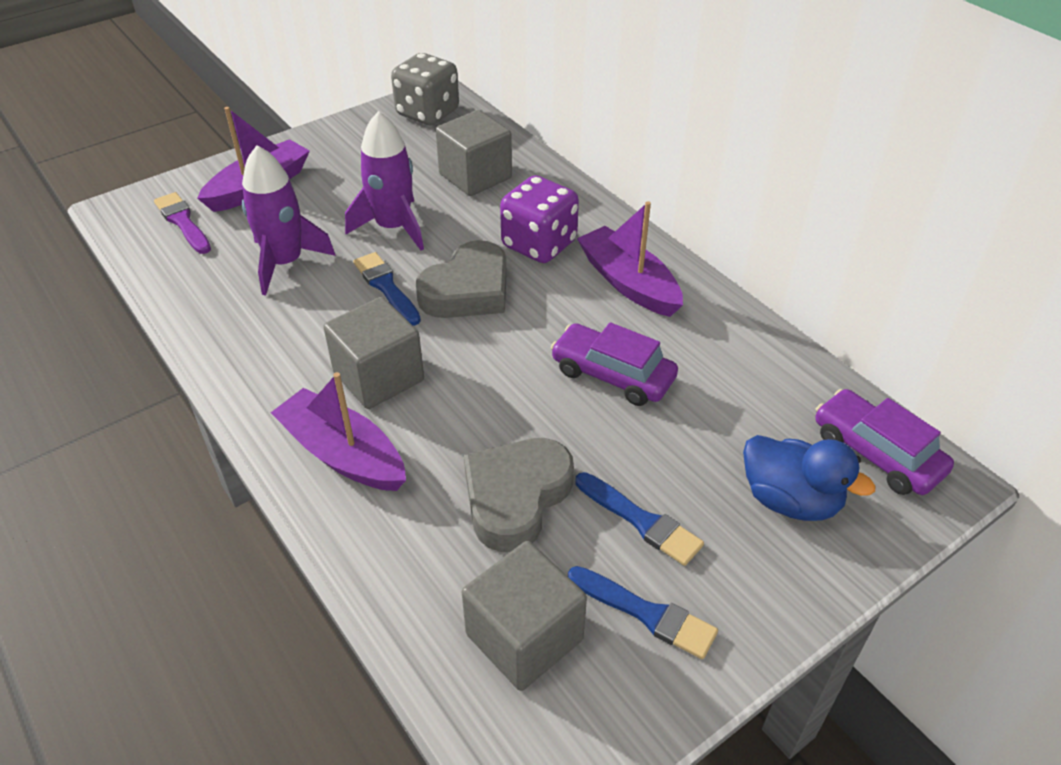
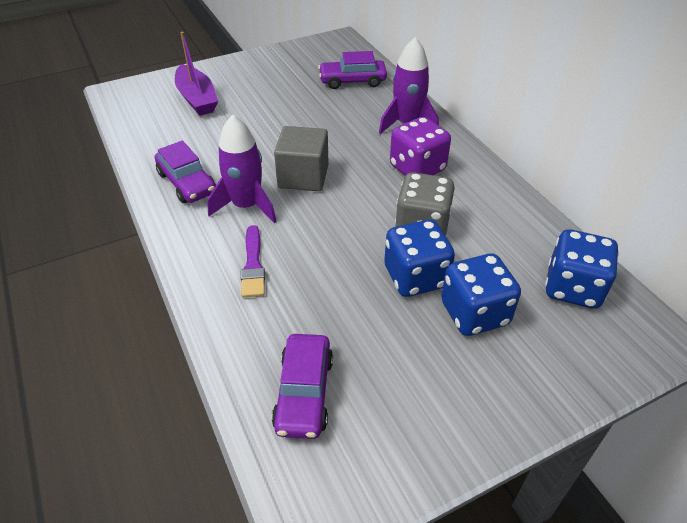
blue brush: 3 -> 0
blue dice: 0 -> 3
blue duck: 1 -> 0
grey cube: 3 -> 1
grey heart: 2 -> 0
purple boat: 3 -> 1
purple car: 2 -> 3

